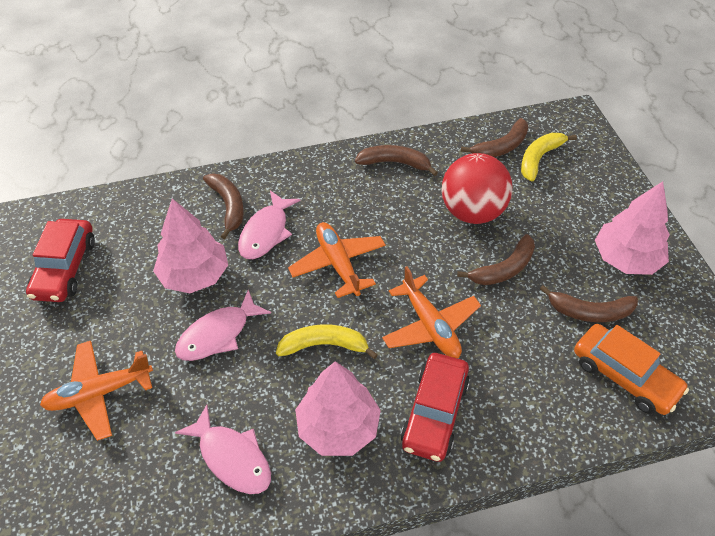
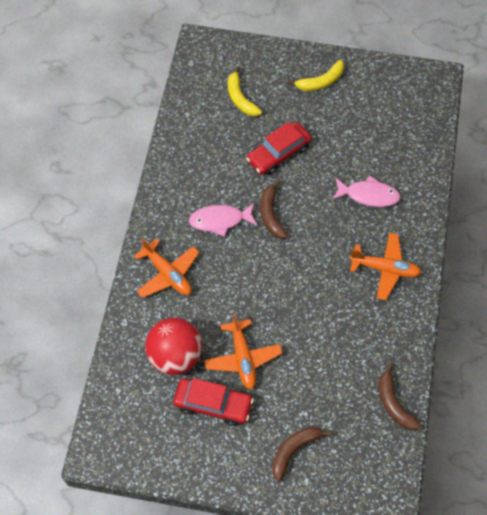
brown banana: 5 -> 3
orange car: 1 -> 0
pink fish: 3 -> 2
pink tree: 3 -> 0

